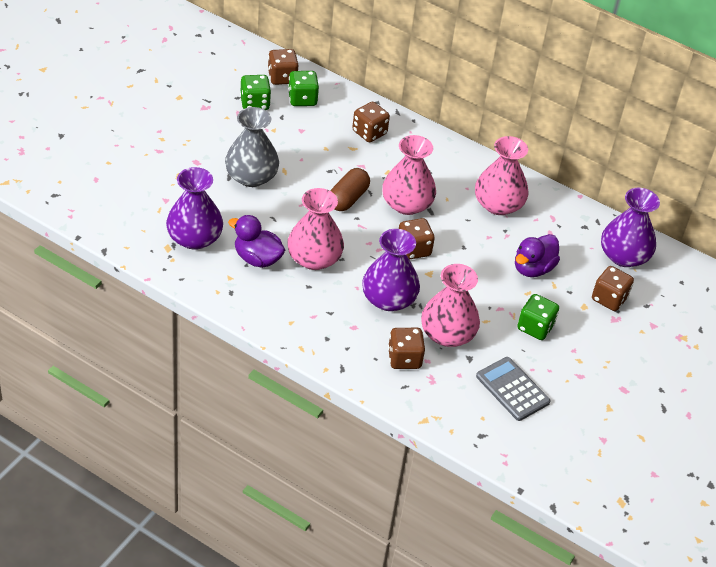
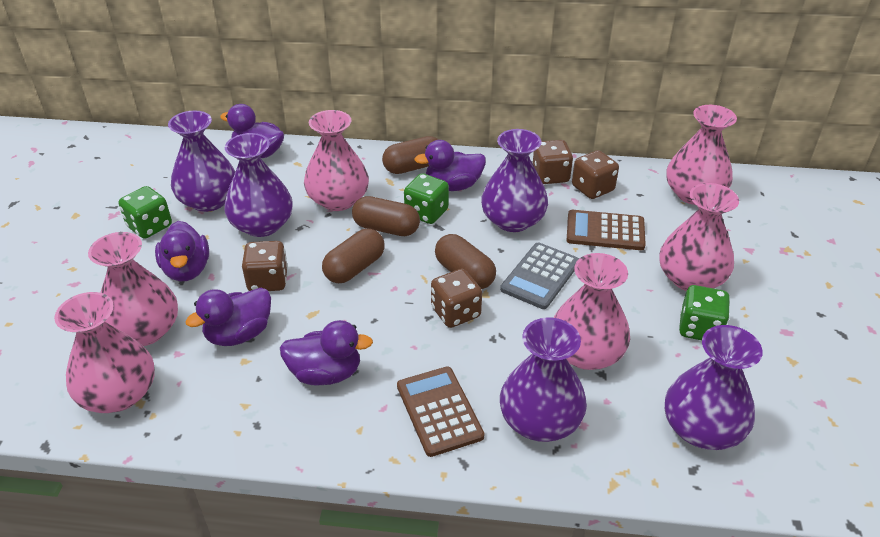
brown calculator: 0 -> 2
brown capsule: 1 -> 4
brown dice: 5 -> 4
grey vase: 1 -> 0
pink vase: 4 -> 6
purple duck: 2 -> 5
purple vase: 3 -> 5

